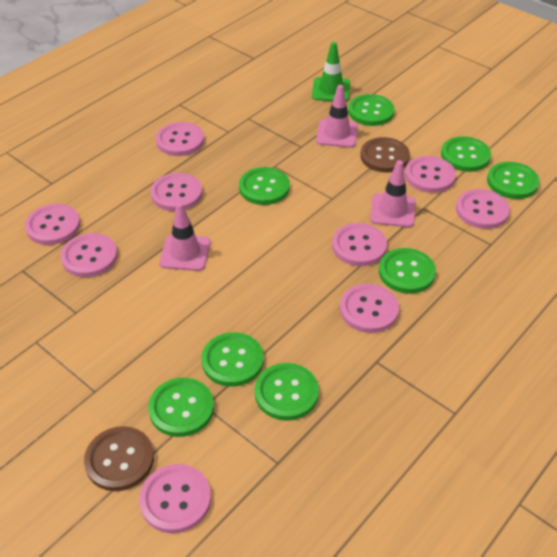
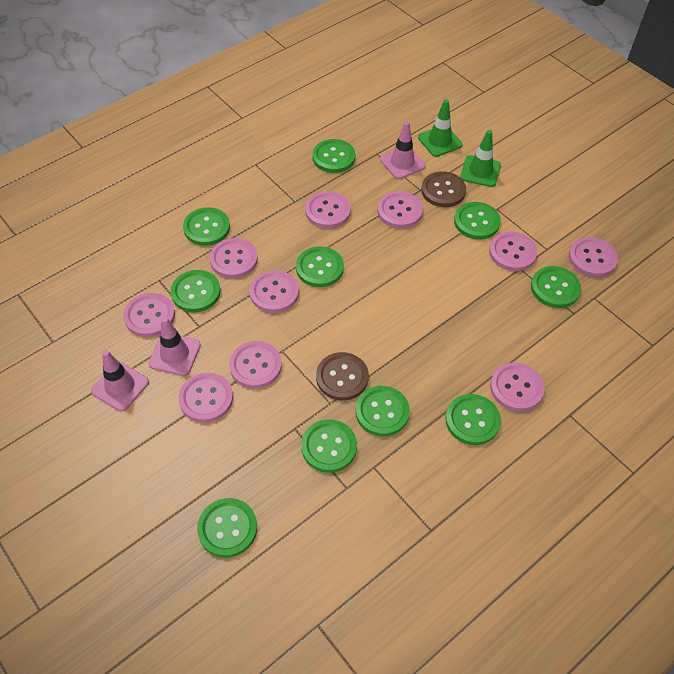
green button: 8 -> 10
green traffic cone: 1 -> 2
pink button: 9 -> 10

